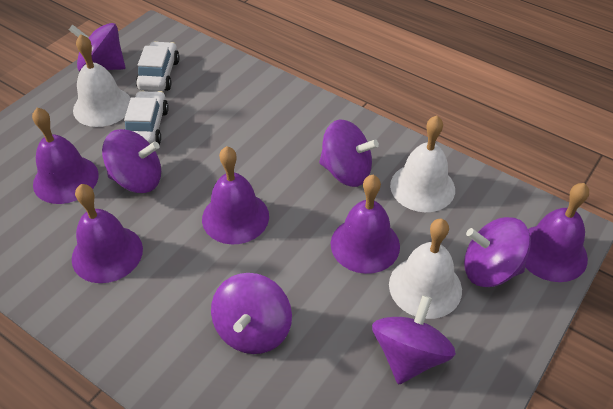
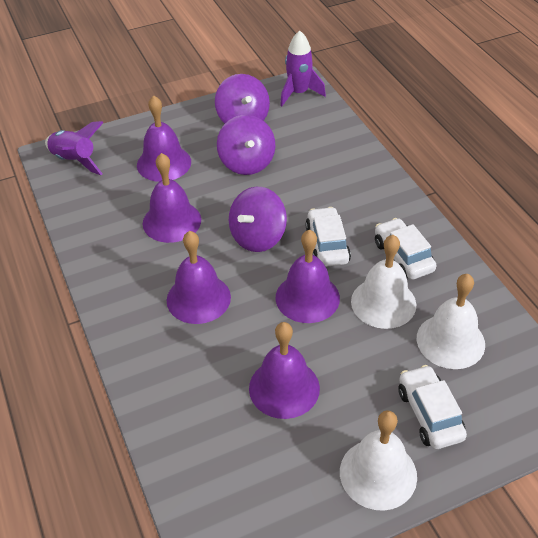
purple rocket: 0 -> 2
purple spinning top: 6 -> 3
white car: 2 -> 3

